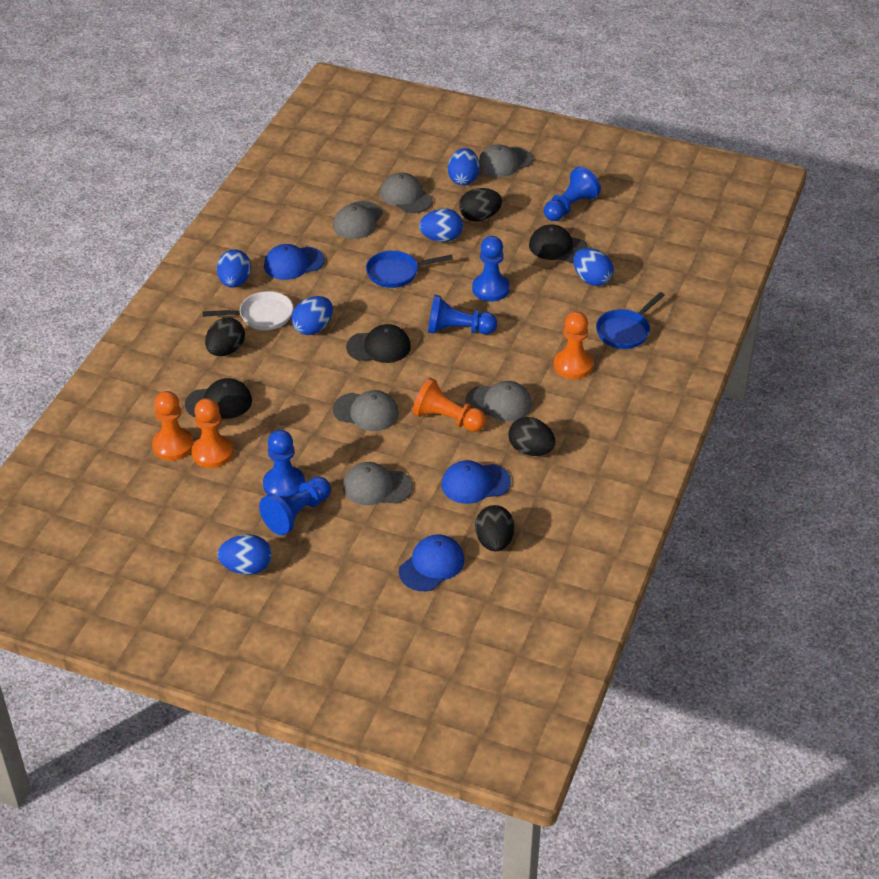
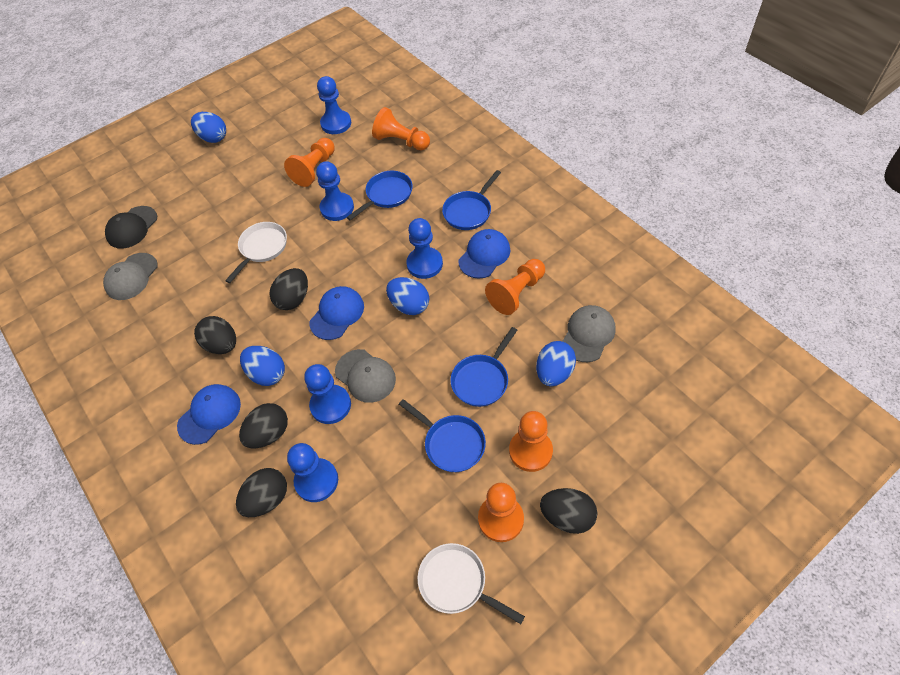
black cap: 3 -> 1
black egg: 4 -> 5
blue egg: 6 -> 4
blue pan: 2 -> 4
grey cap: 6 -> 3
orange pawn: 4 -> 5
white pan: 1 -> 2

